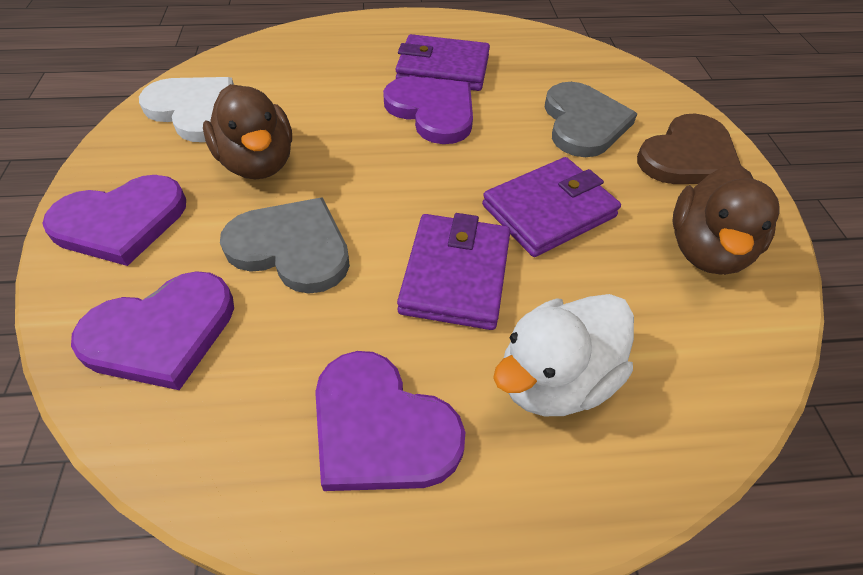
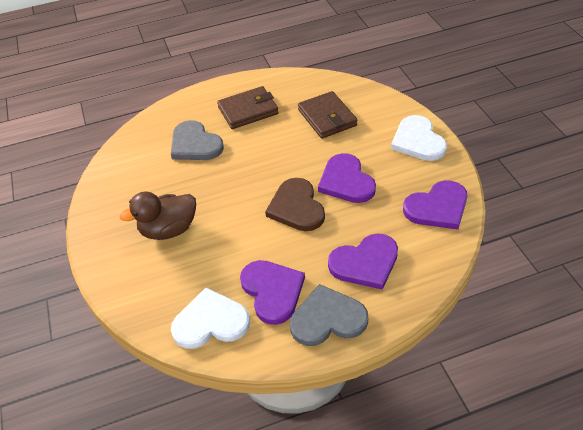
brown duck: 2 -> 1
brown wallet: 0 -> 2
purple wallet: 3 -> 0
white duck: 1 -> 0
white heart: 1 -> 2

